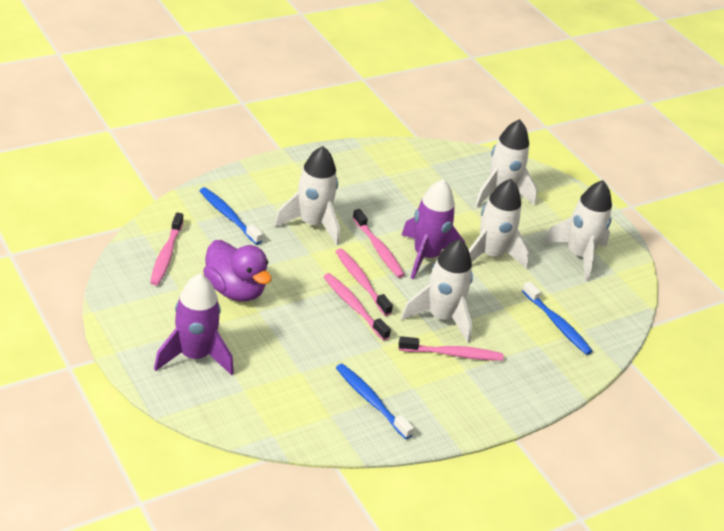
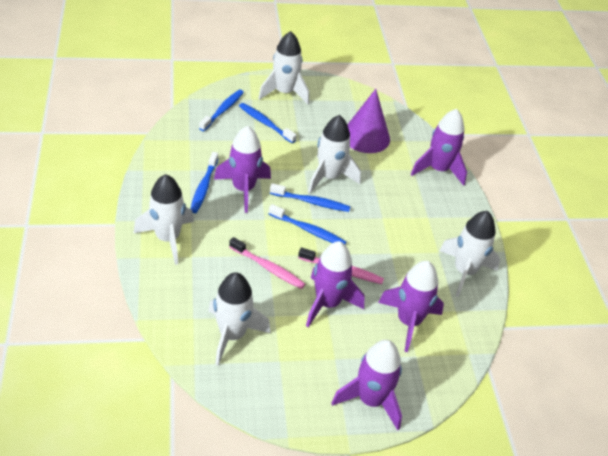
blue toothbrush: 3 -> 5
pink toothbrush: 5 -> 2
purple cone: 0 -> 1
purple duck: 1 -> 0
purple rocket: 2 -> 5

